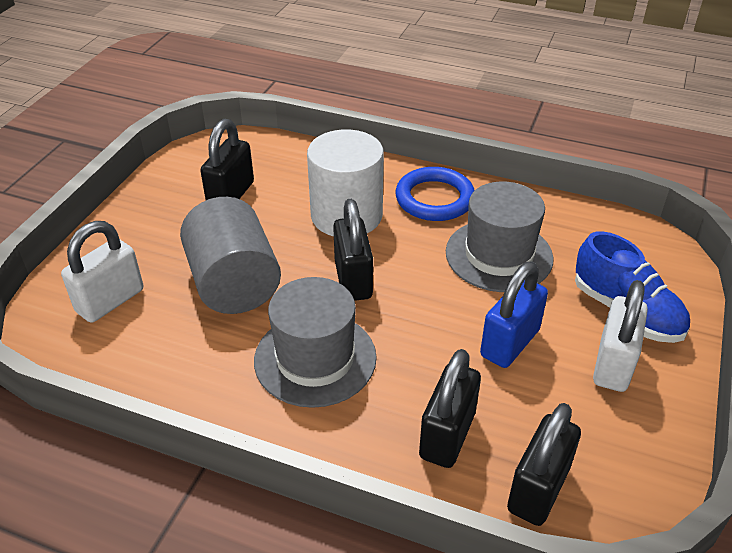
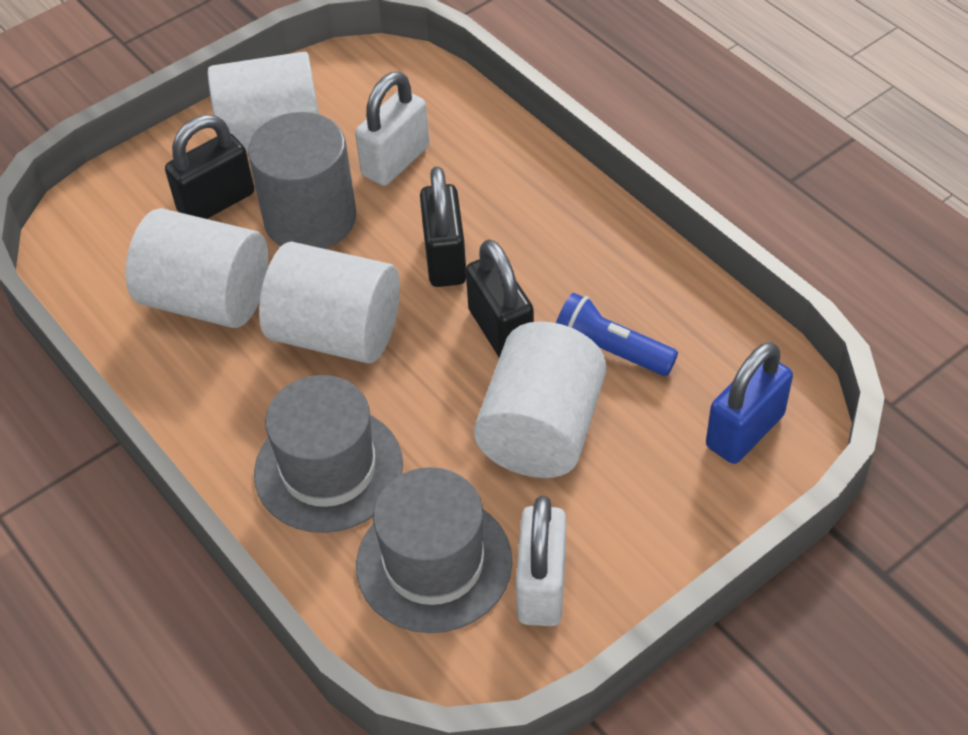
black padlock: 4 -> 3
blue flashlight: 0 -> 1
blue ring: 1 -> 0
blue shoe: 1 -> 0
white cylinder: 1 -> 4

